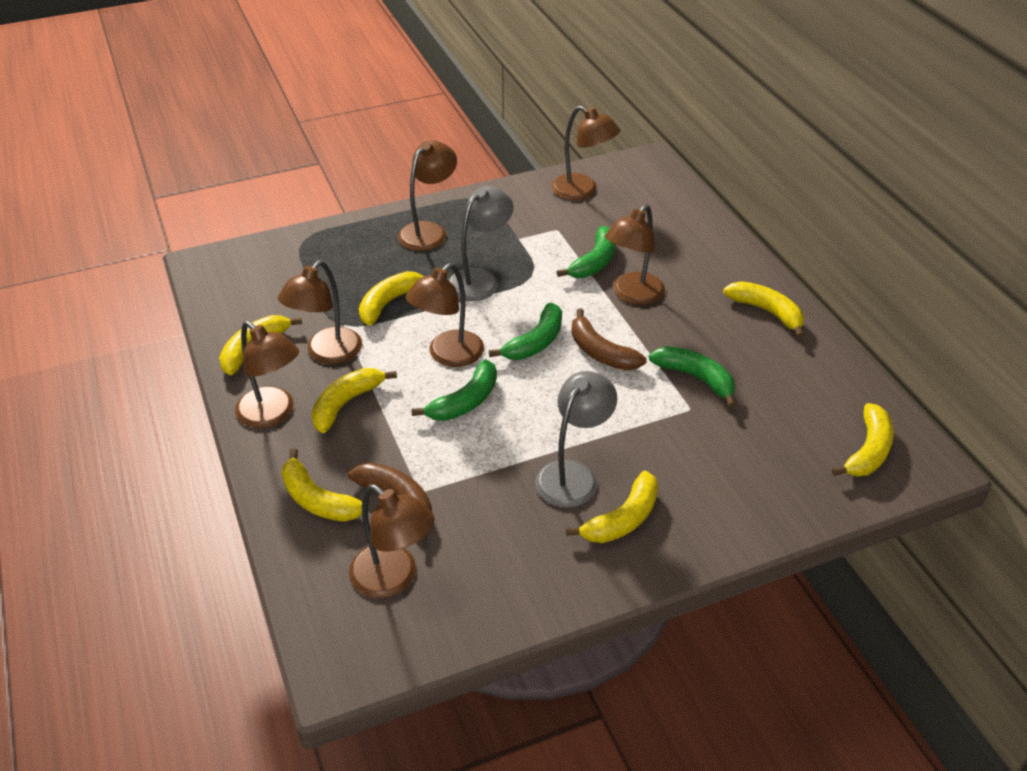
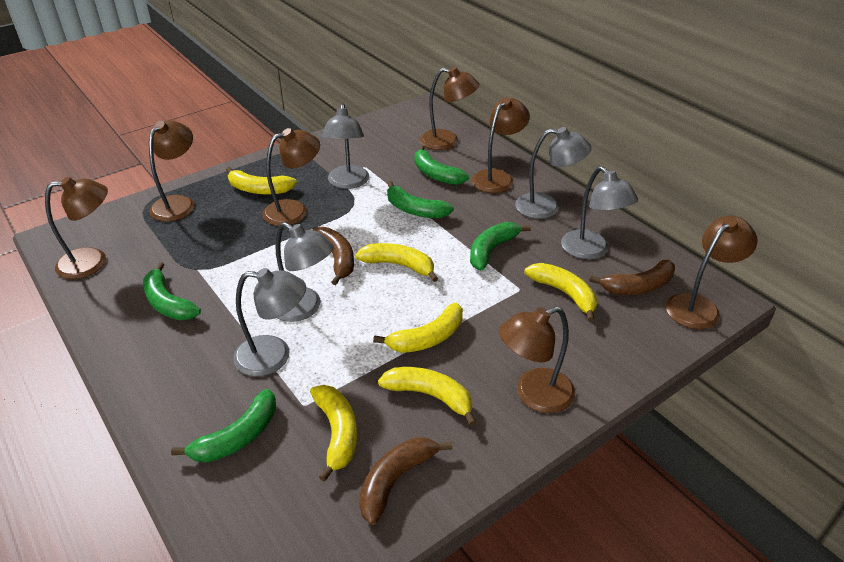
brown banana: 2 -> 3
green banana: 4 -> 5
grey lamp: 2 -> 5
yellow banana: 7 -> 6

